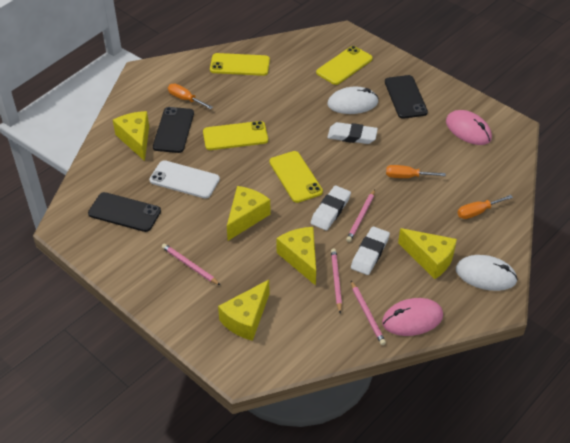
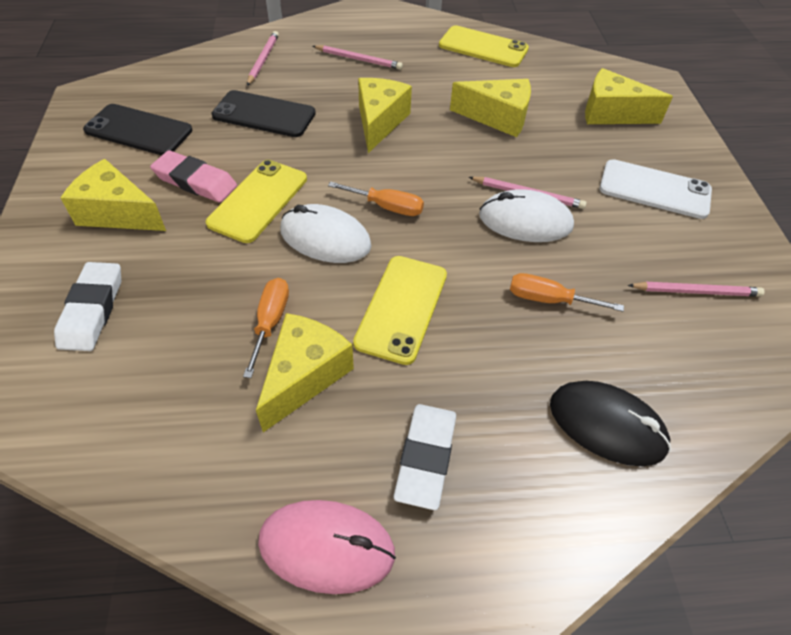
black mouse: 0 -> 1
black phone: 3 -> 2
pink eraser: 0 -> 1
pink mouse: 2 -> 1
white eraser: 3 -> 2
yellow phone: 4 -> 3

